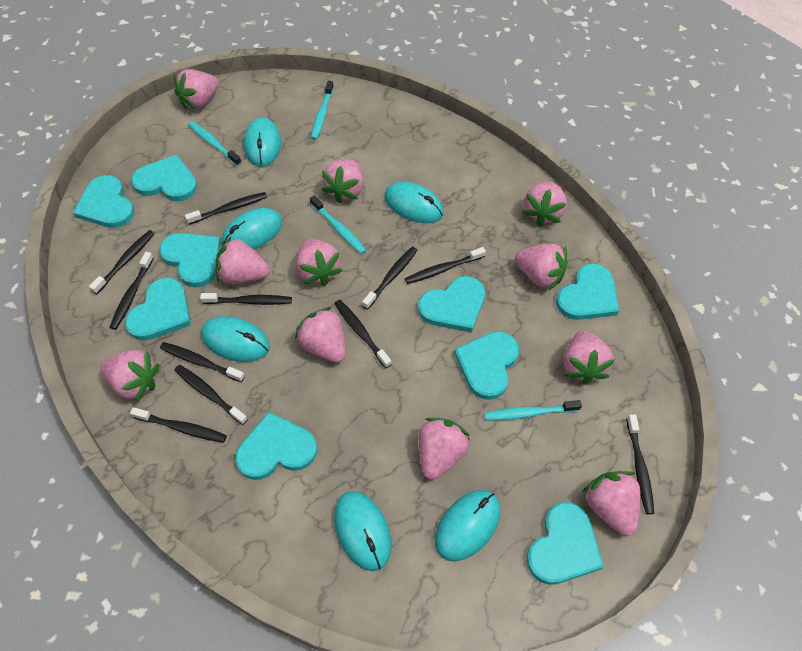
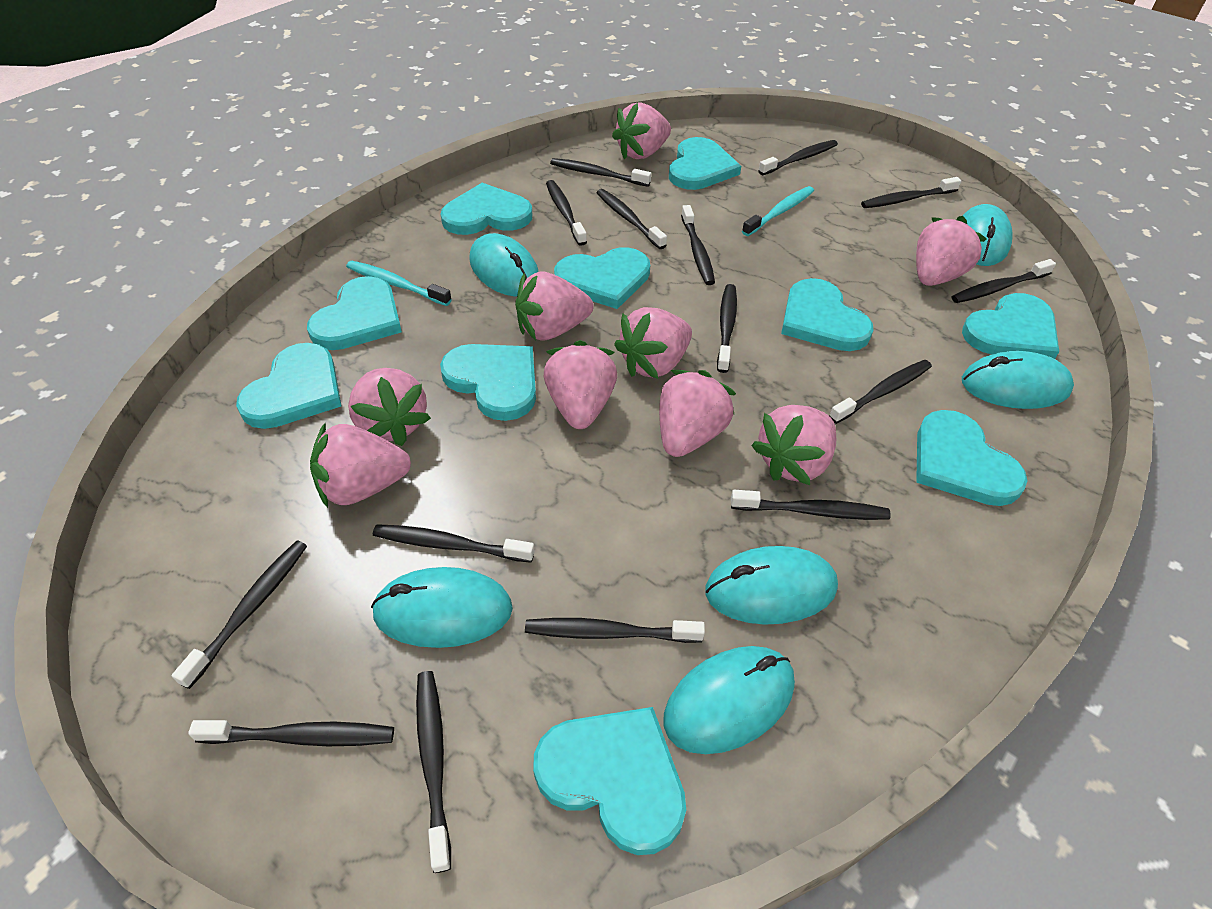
black toothbrush: 11 -> 15
pink strawberry: 11 -> 9
turquoise heart: 9 -> 10
turquoise toothbrush: 4 -> 2

